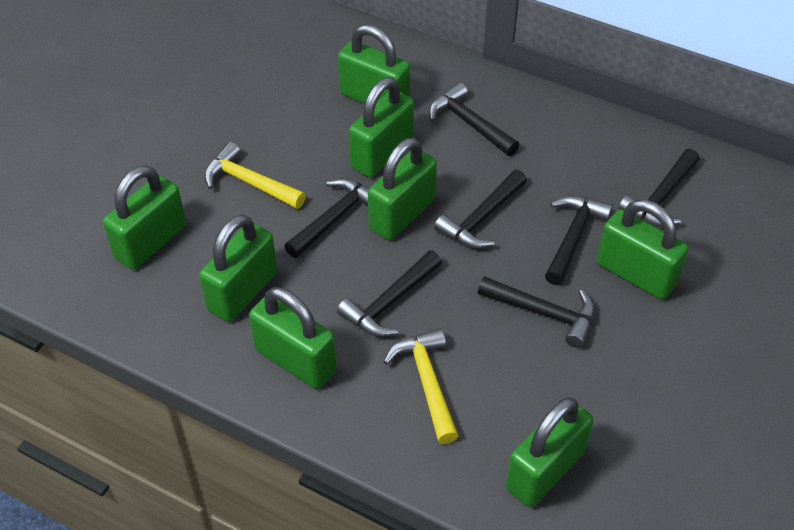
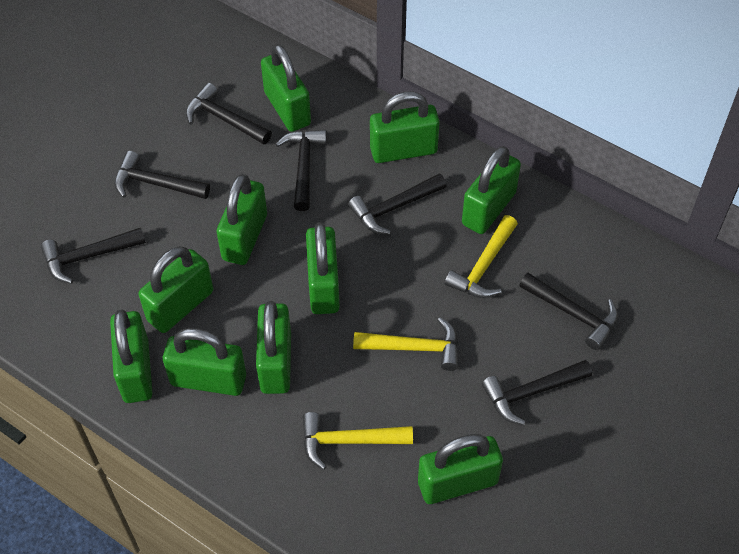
green padlock: 8 -> 10
yellow hammer: 2 -> 3

